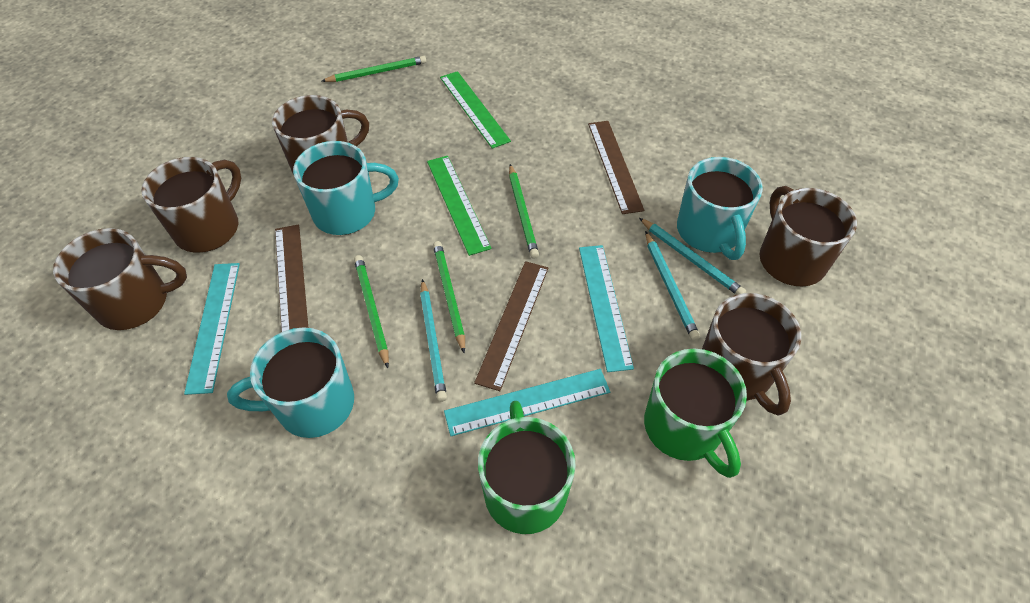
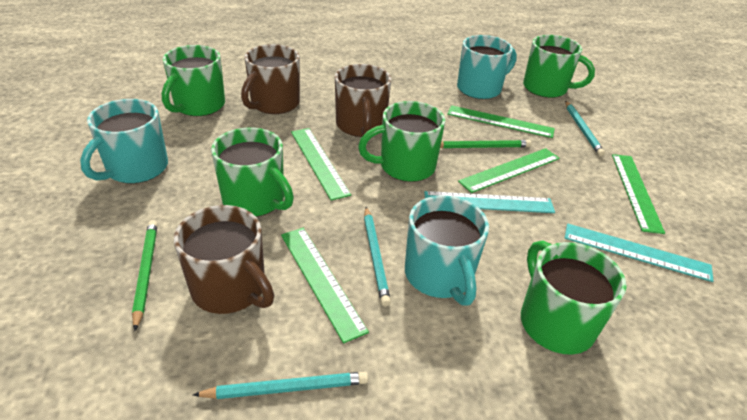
brown mug: 5 -> 3
brown ruler: 3 -> 0
green mug: 2 -> 5
green pencil: 4 -> 2
green ruler: 2 -> 5
turquoise ruler: 3 -> 2

